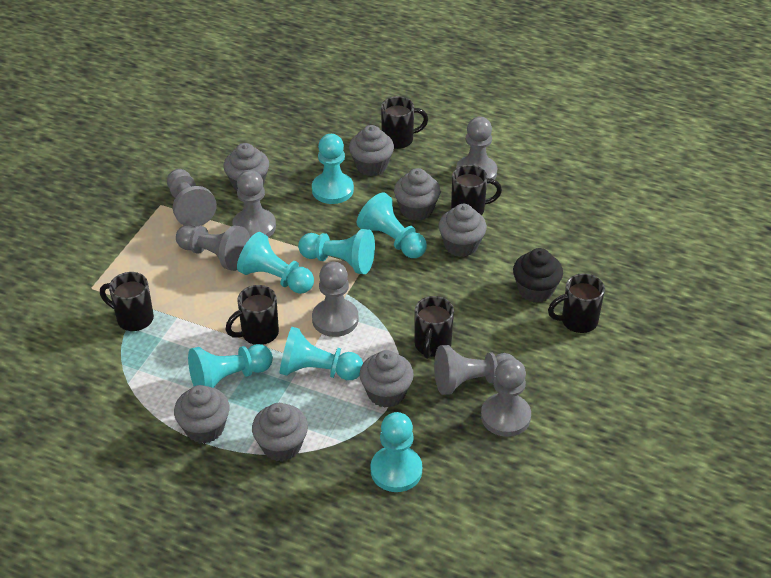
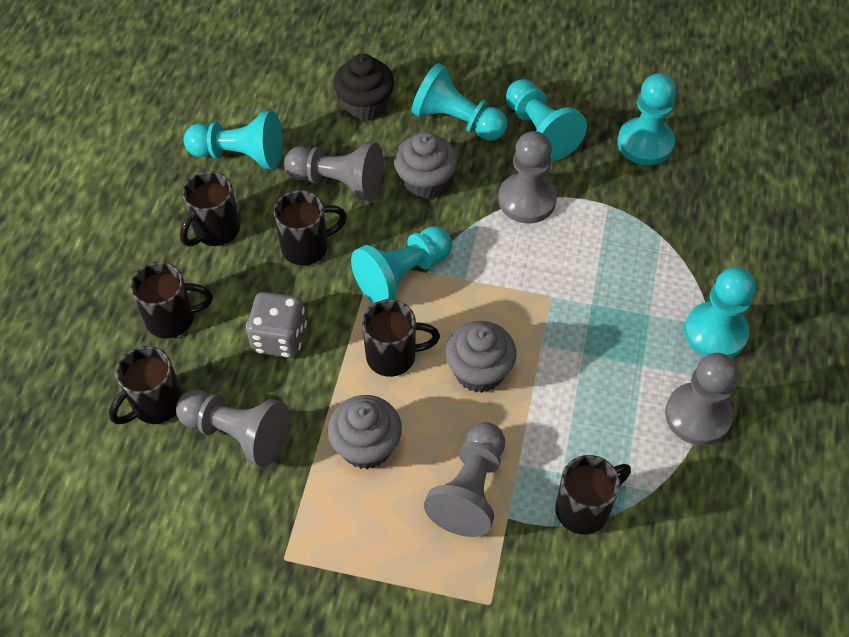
grey cupcake: 7 -> 3
grey dice: 0 -> 1
grey pawn: 7 -> 5
turquoise pawn: 7 -> 6

